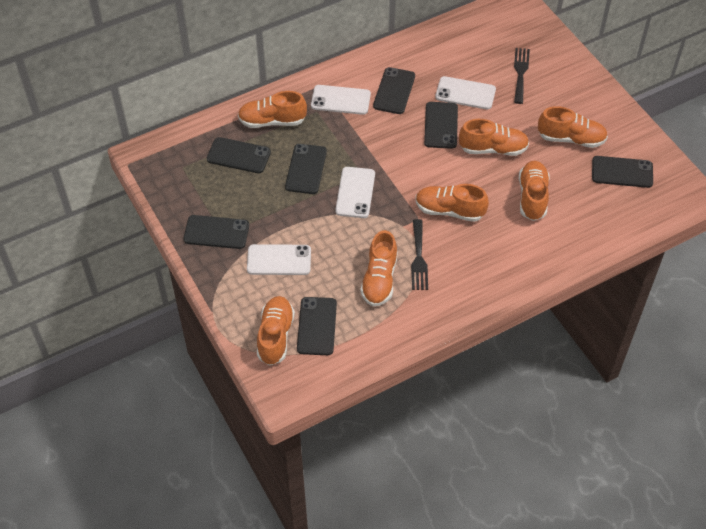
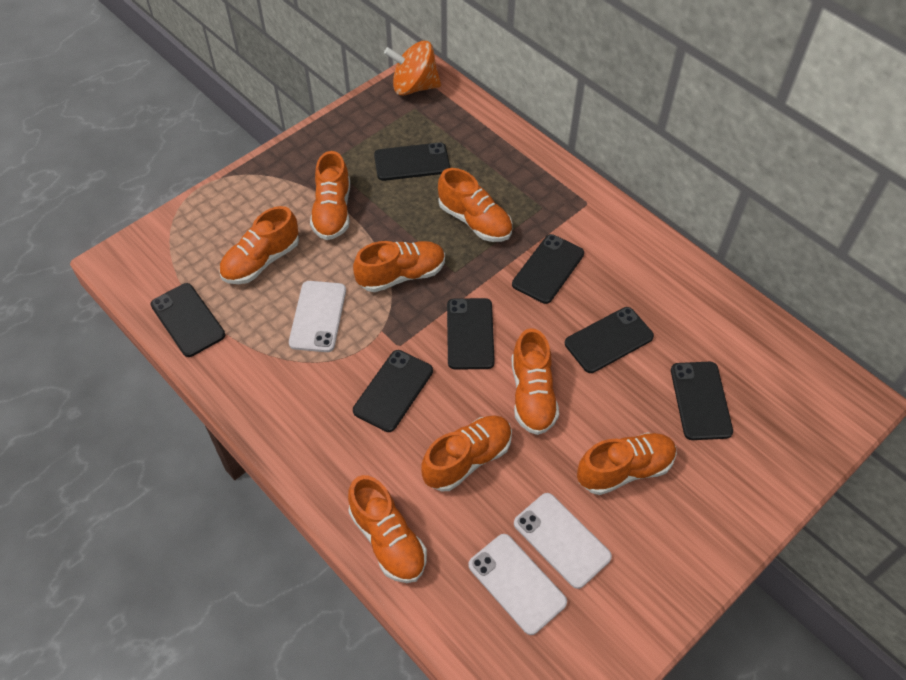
black fork: 2 -> 0
orange shoe: 7 -> 8
orange spinning top: 0 -> 1
white phone: 4 -> 3

